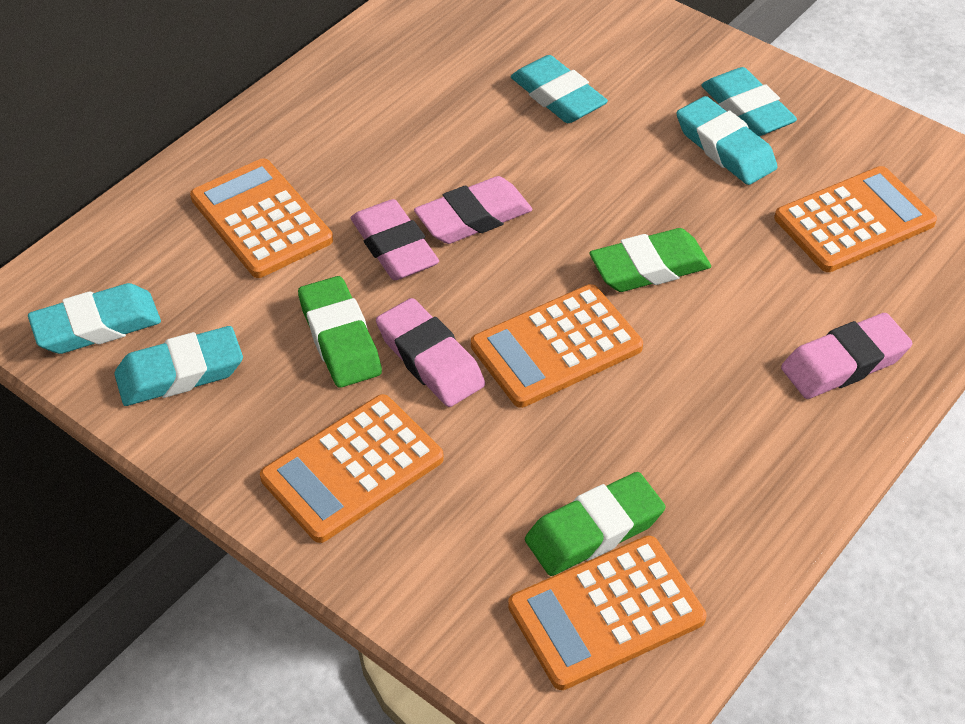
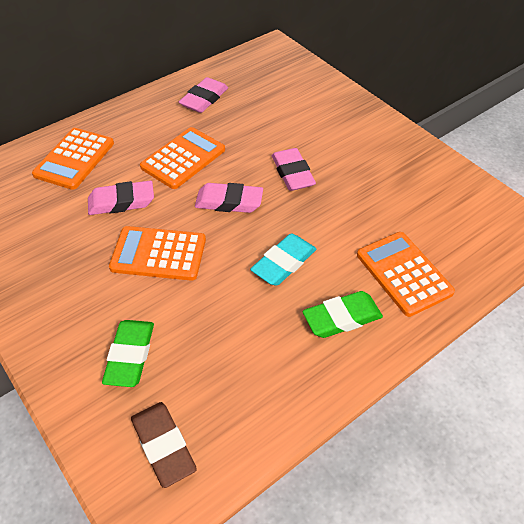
brown eraser: 0 -> 1
green eraser: 3 -> 2
orange calculator: 5 -> 4
turquoise eraser: 5 -> 1

